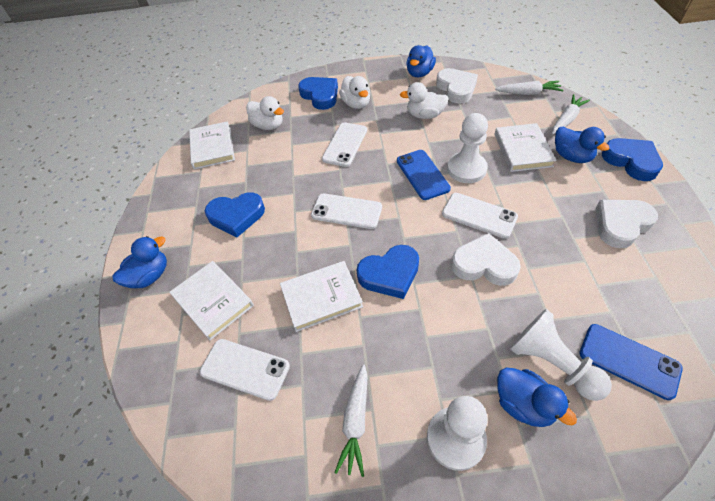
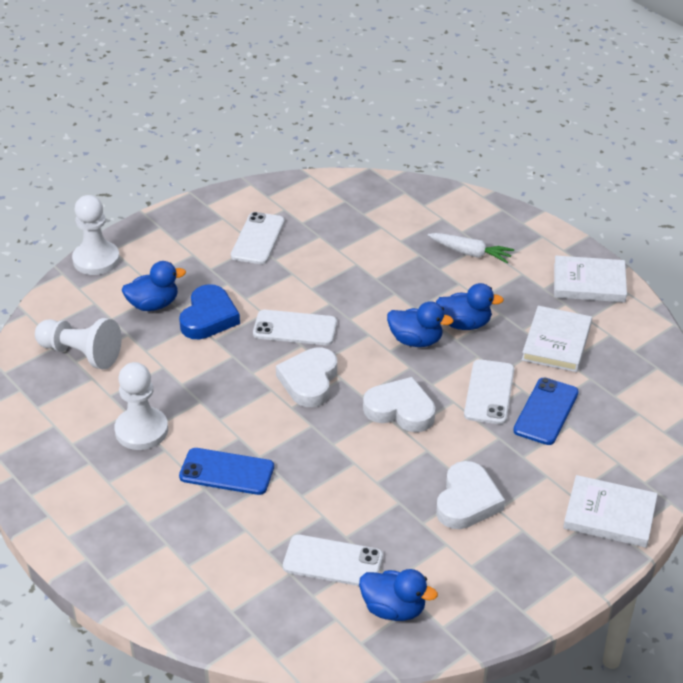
blue heart: 4 -> 1
white book: 4 -> 3
white carrot: 3 -> 1
white duck: 3 -> 0

